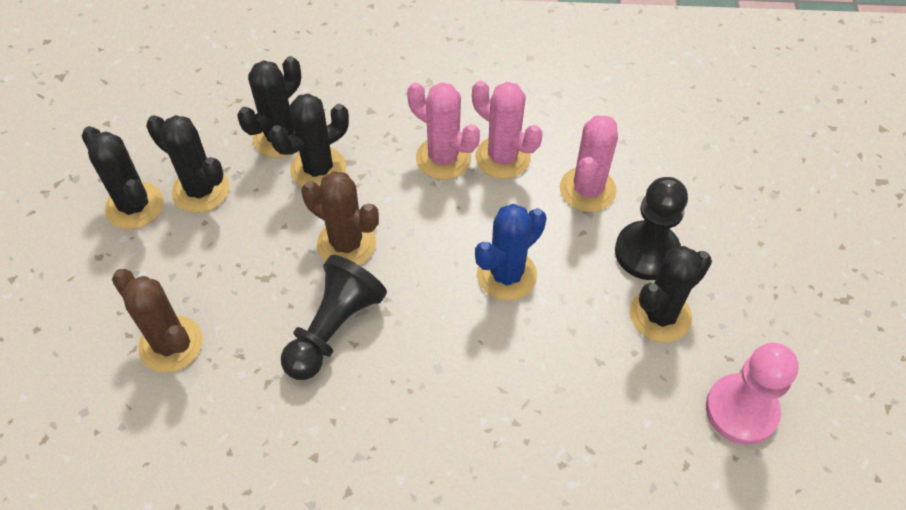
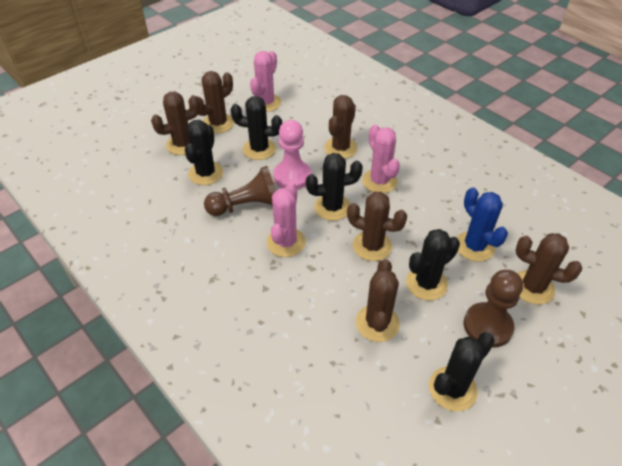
black pawn: 2 -> 0
brown cactus: 2 -> 6
brown pawn: 0 -> 2

